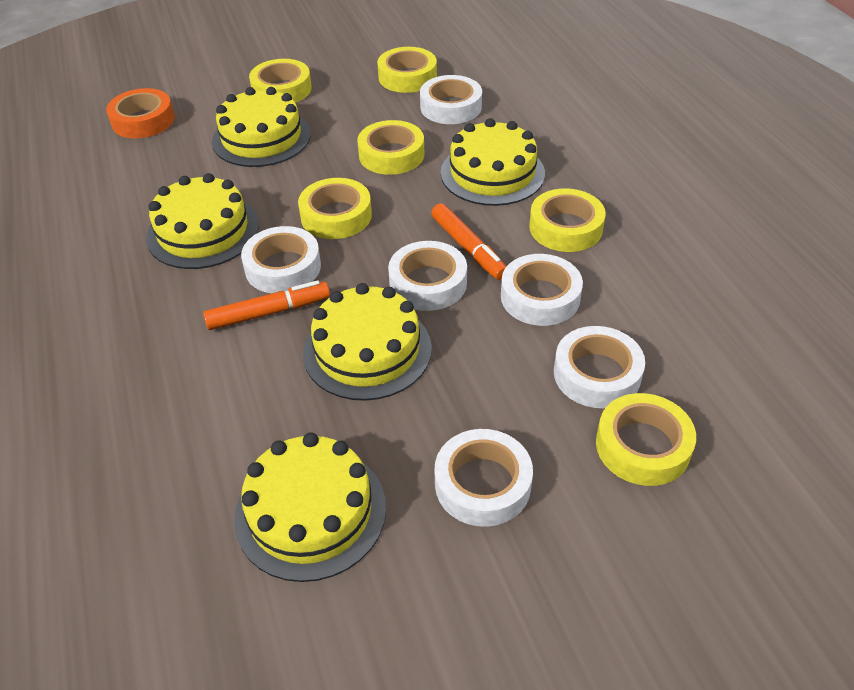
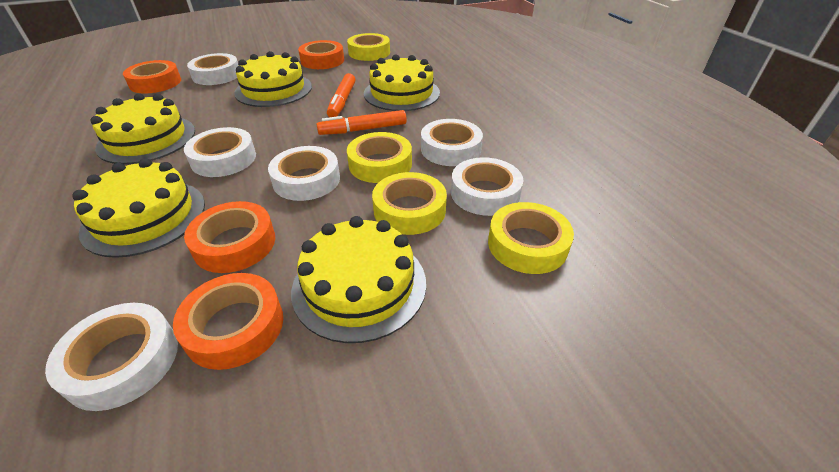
orange tape: 1 -> 4
yellow tape: 6 -> 4

